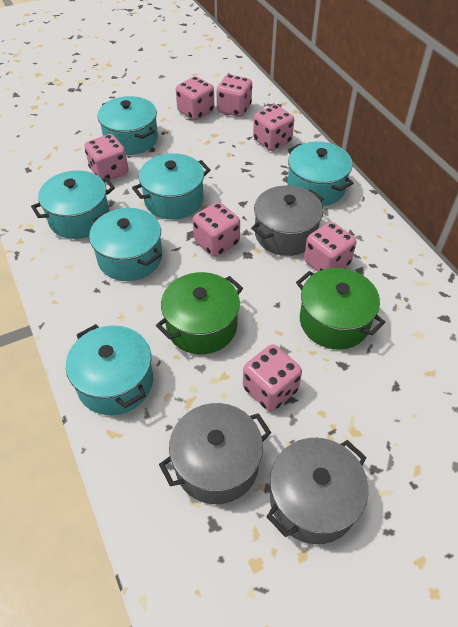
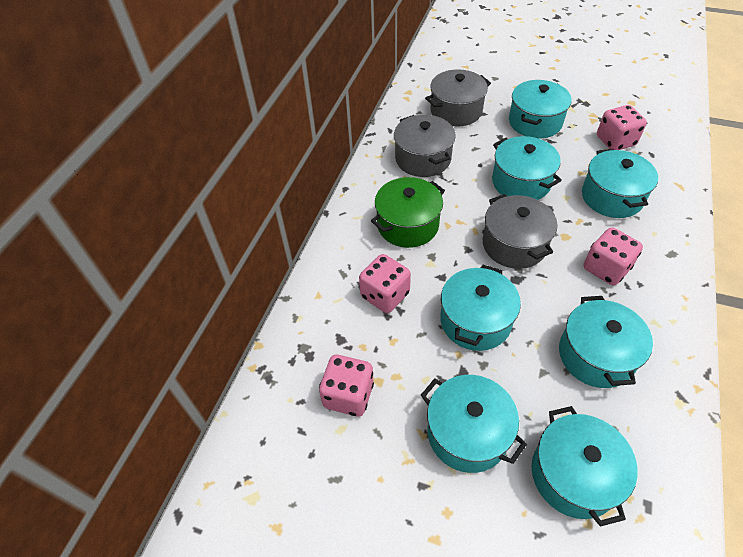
green pot: 2 -> 1
pink dice: 7 -> 4
turquoise pot: 6 -> 7

